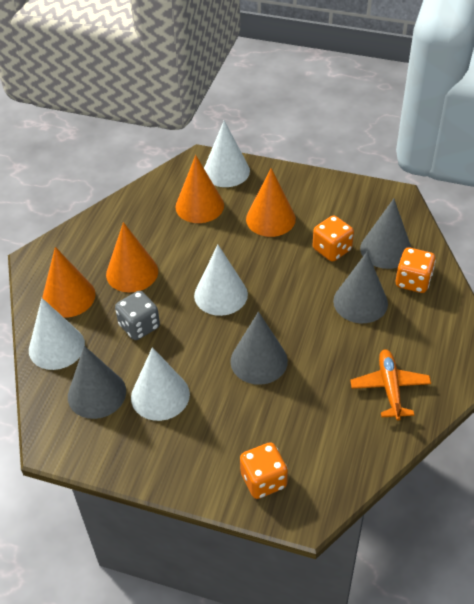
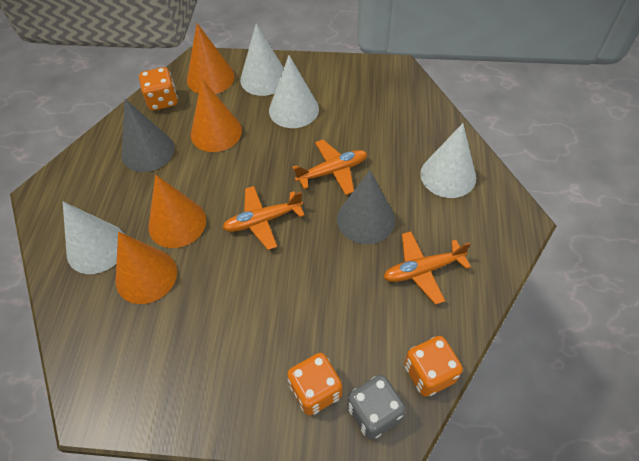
grey cone: 4 -> 2
orange plane: 1 -> 3

